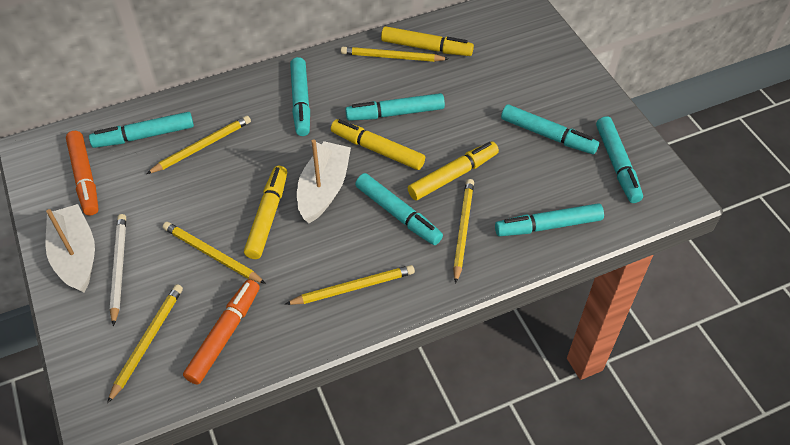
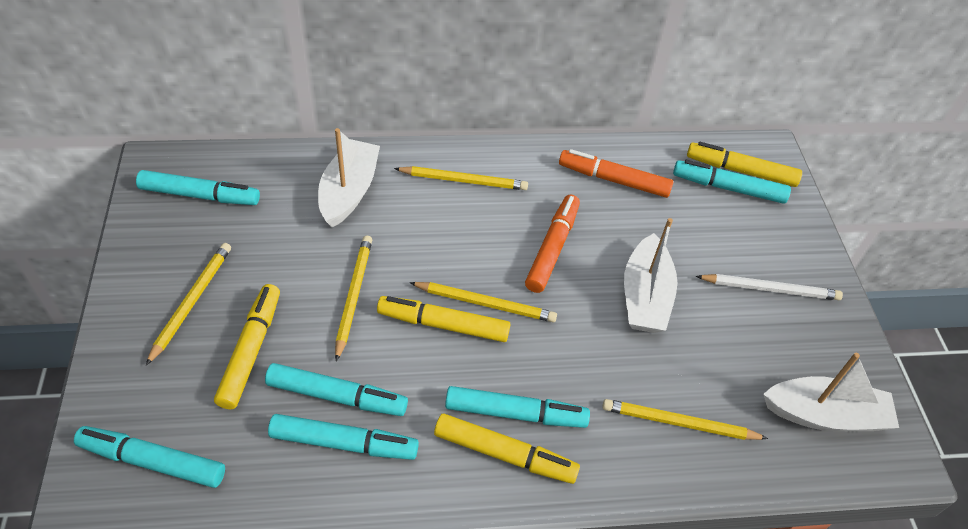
turquoise marker: 7 -> 6
white boat: 2 -> 3
yellow pencil: 6 -> 5

